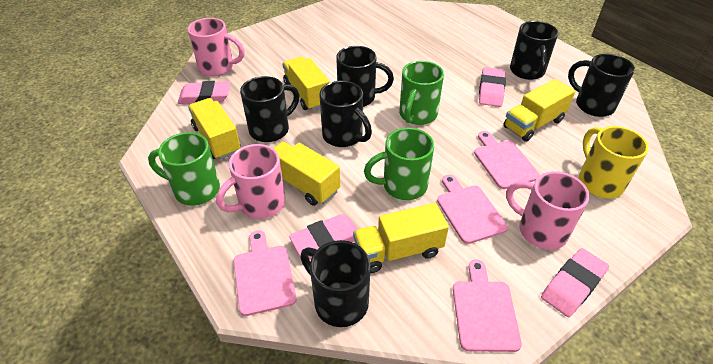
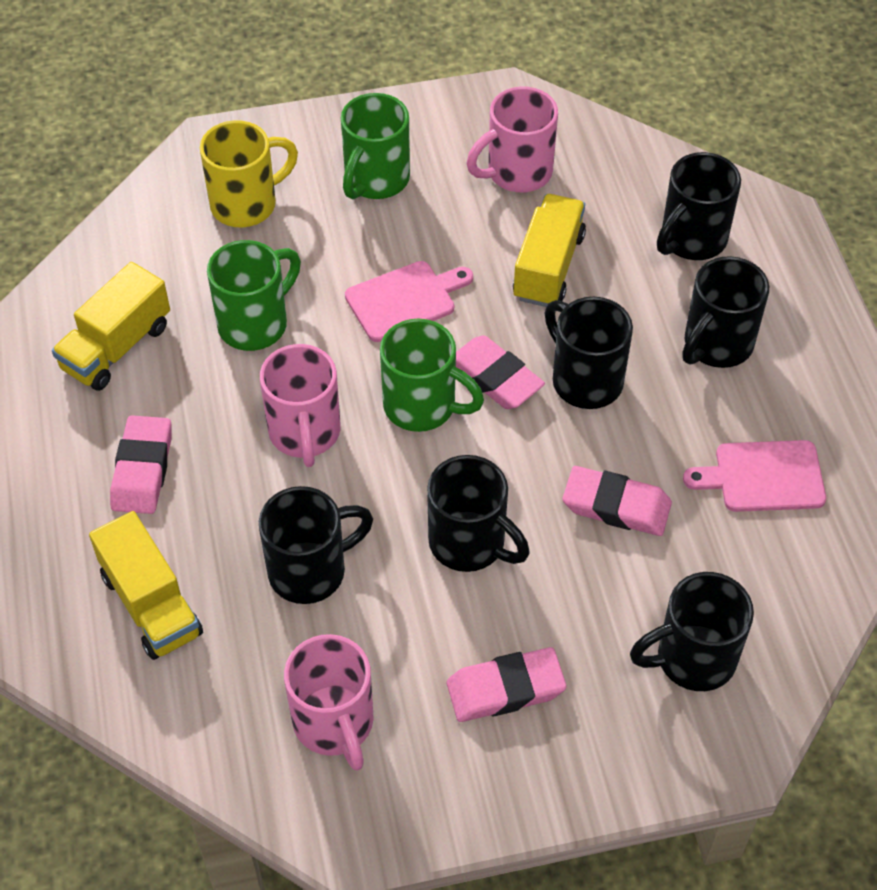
pink cutting board: 4 -> 2
yellow truck: 5 -> 3

